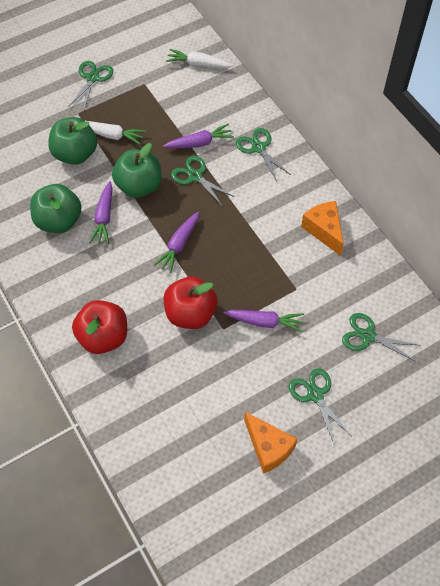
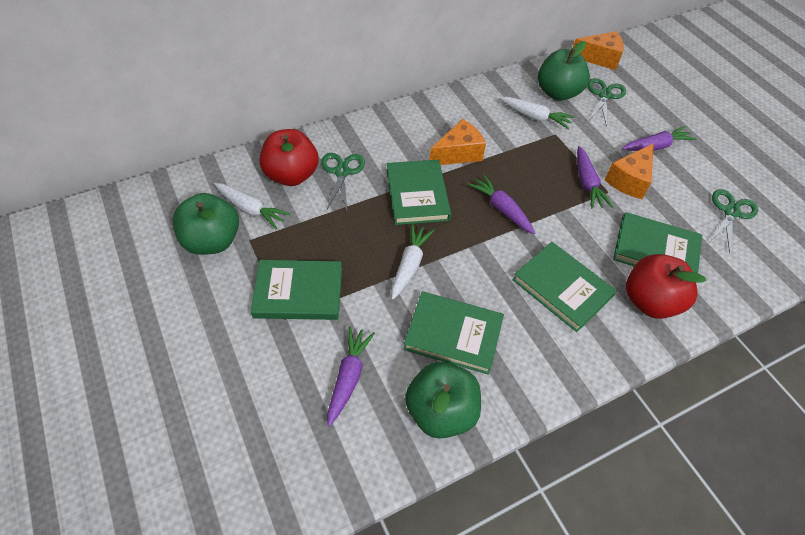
green book: 0 -> 5
green scissors: 5 -> 3
orange cheese: 2 -> 3
white carrot: 2 -> 3

